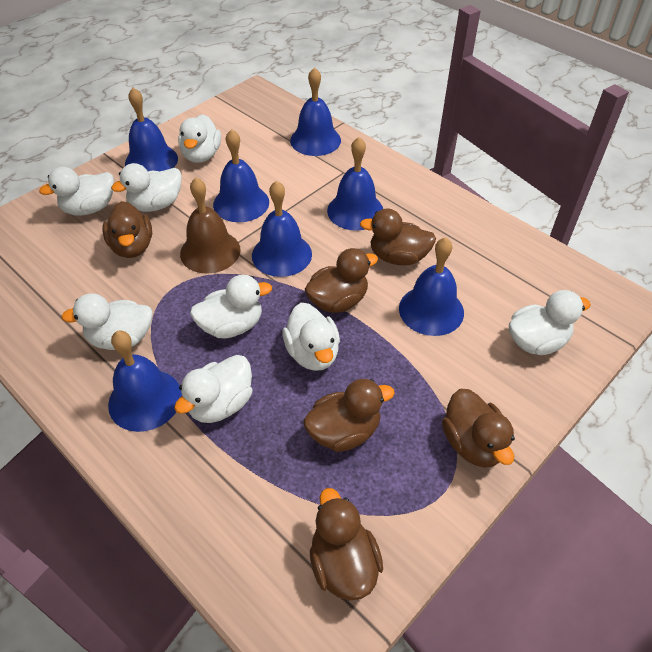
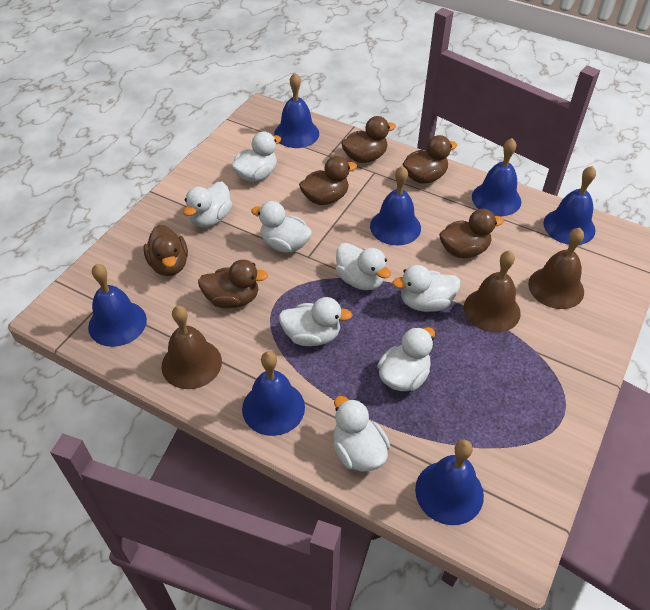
brown bell: 1 -> 3

